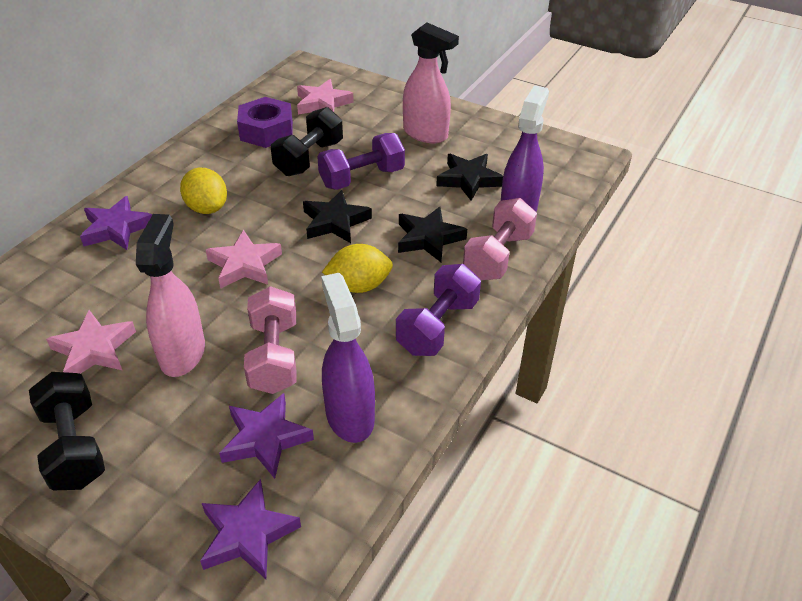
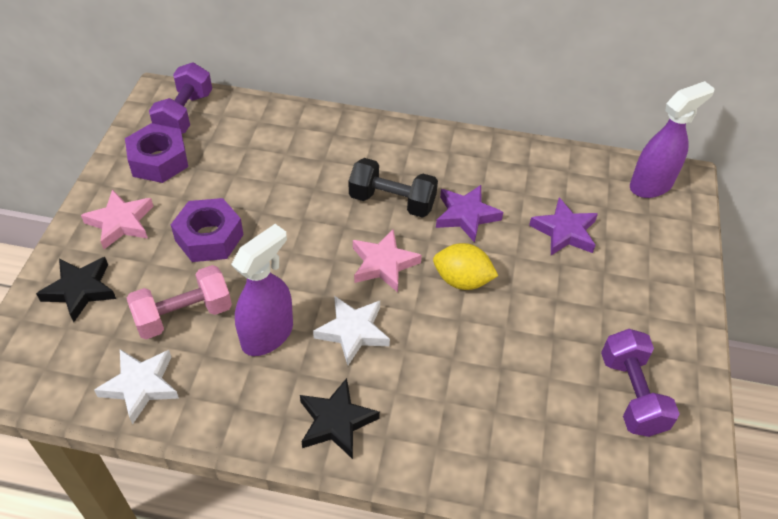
black dumbbell: 2 -> 1
black star: 3 -> 2
pink dumbbell: 2 -> 1
pink spray bottle: 2 -> 0
pink star: 3 -> 2
purple nut: 1 -> 2
purple star: 3 -> 2
white star: 0 -> 2
yellow lemon: 2 -> 1

